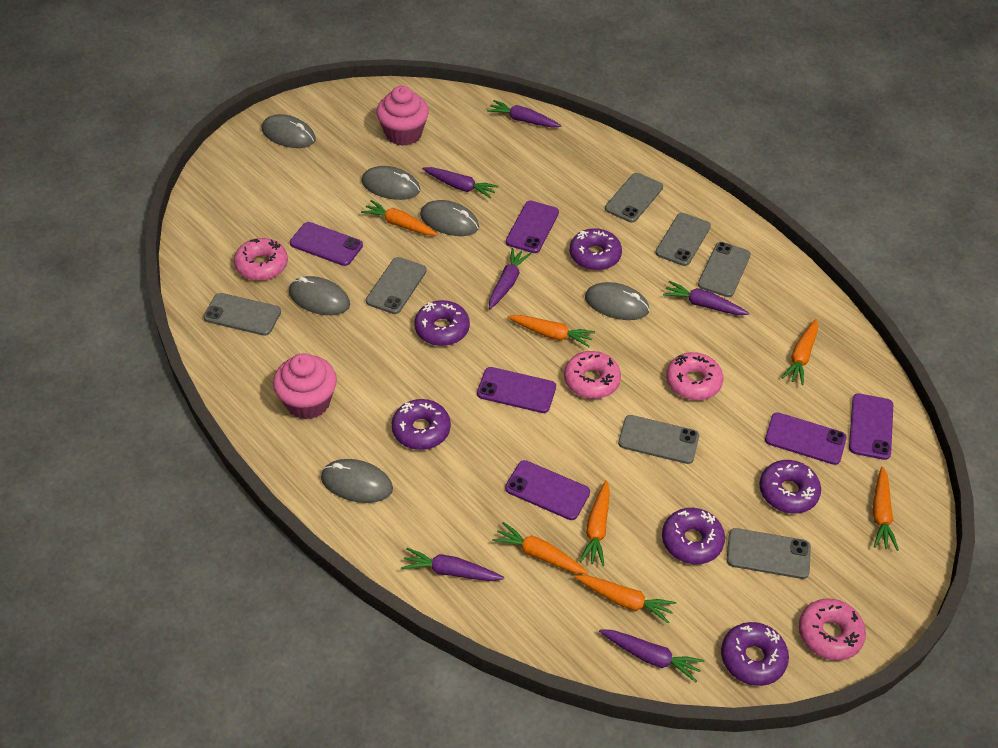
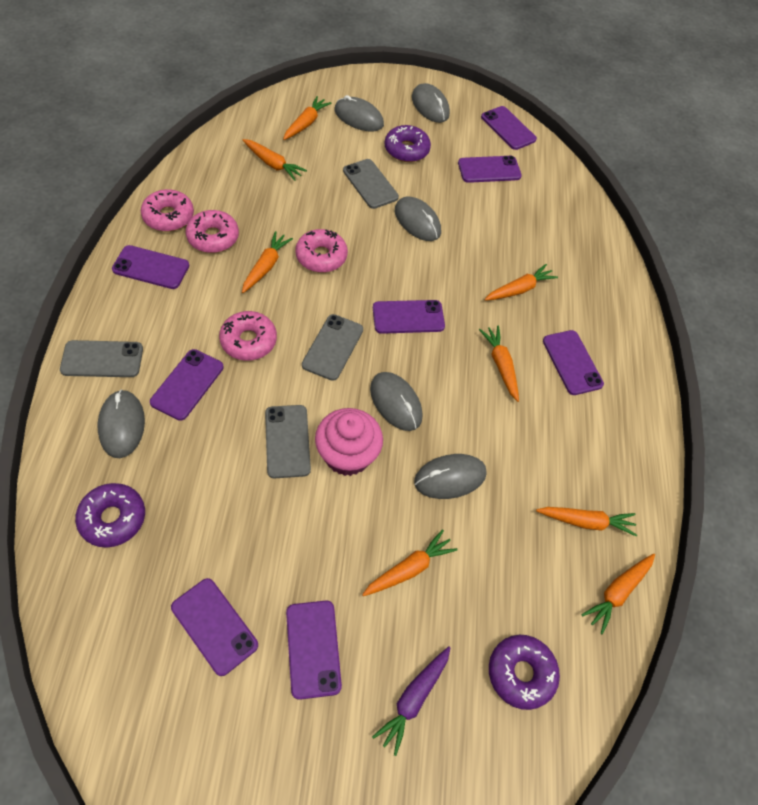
grey phone: 7 -> 4
orange carrot: 7 -> 8
pink cupcake: 2 -> 1
purple carrot: 6 -> 1
purple donut: 6 -> 3
purple phone: 6 -> 8

